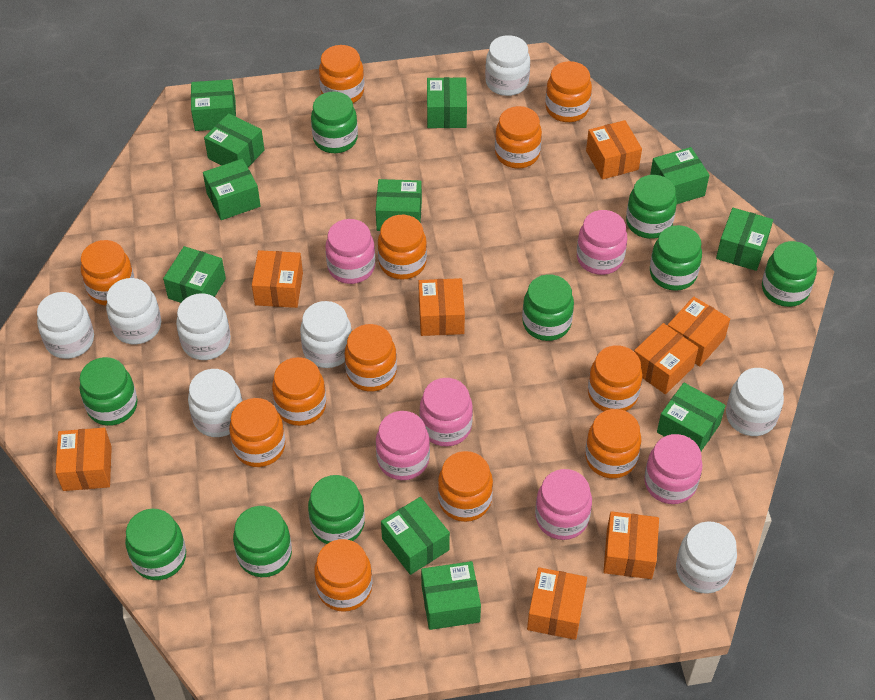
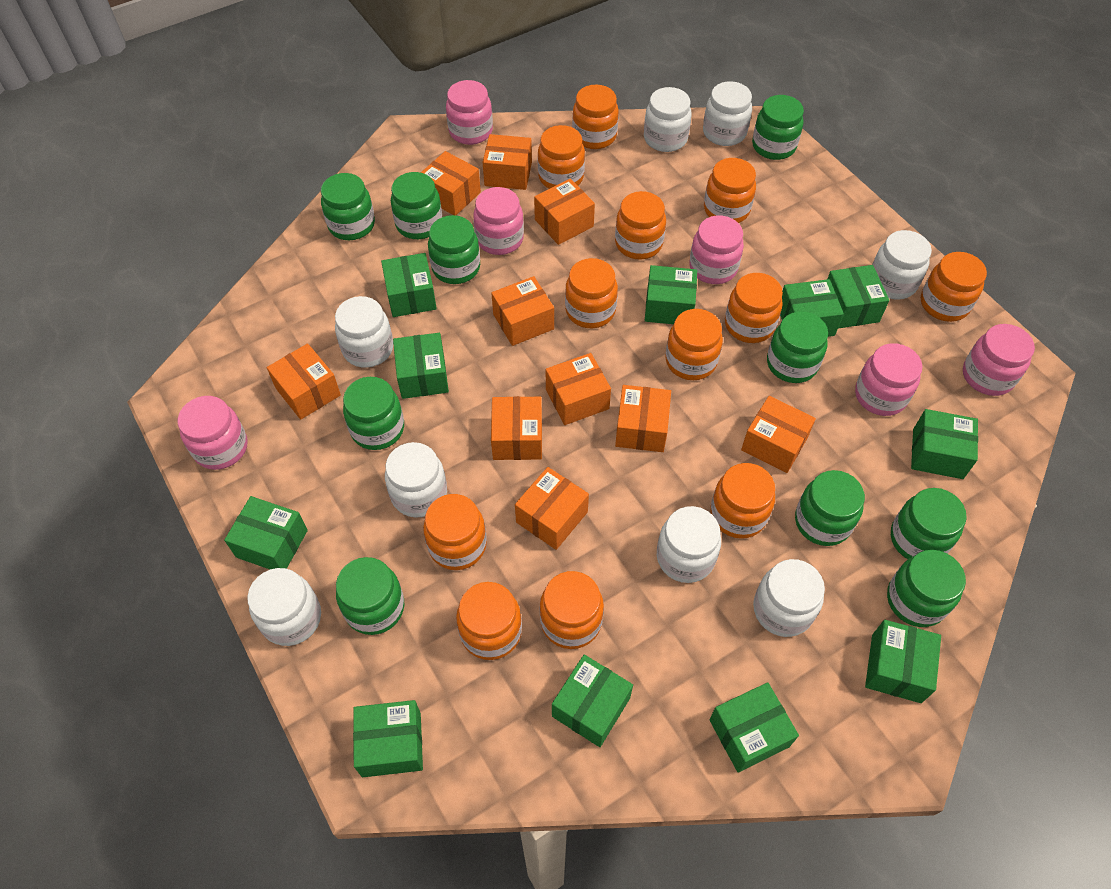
green jar: 9 -> 10
orange box: 8 -> 10

